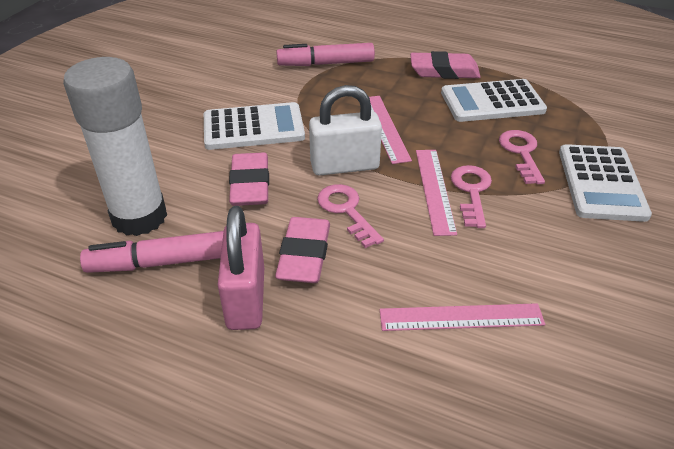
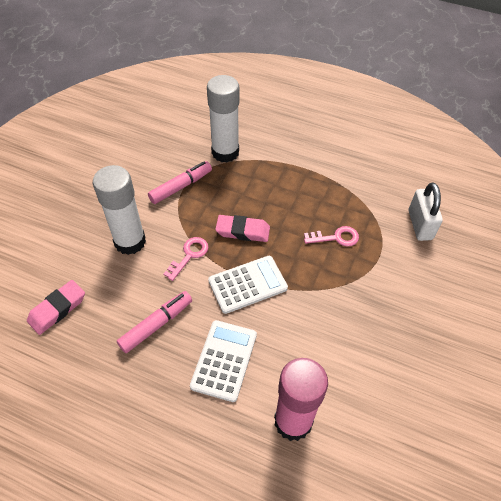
pink eraser: 3 -> 2
pink glue stick: 0 -> 1
pink key: 3 -> 2
pink padlock: 1 -> 0
pink ruler: 3 -> 0
white calculator: 3 -> 2
white glue stick: 1 -> 2

